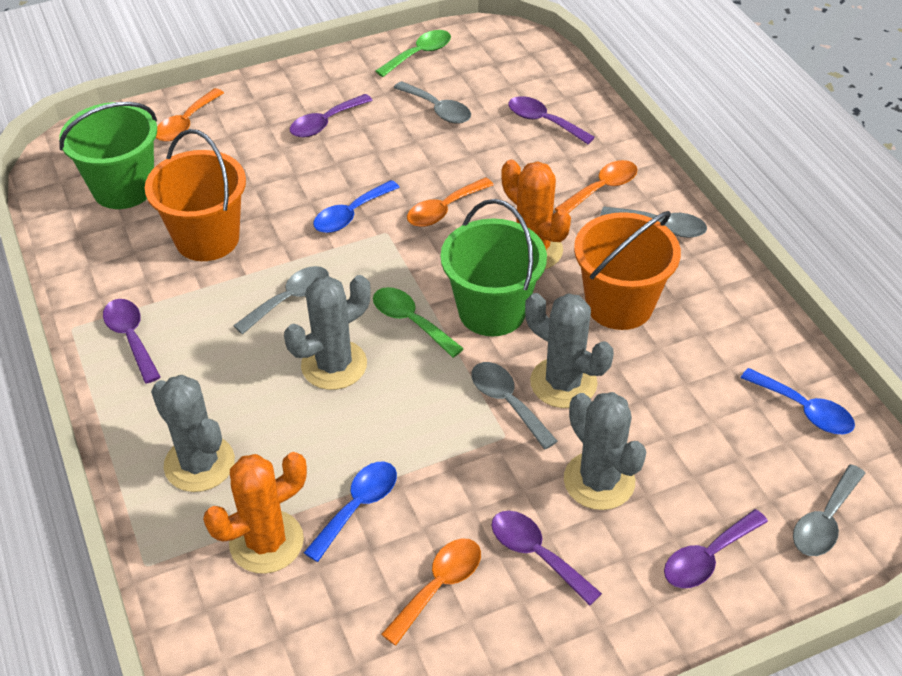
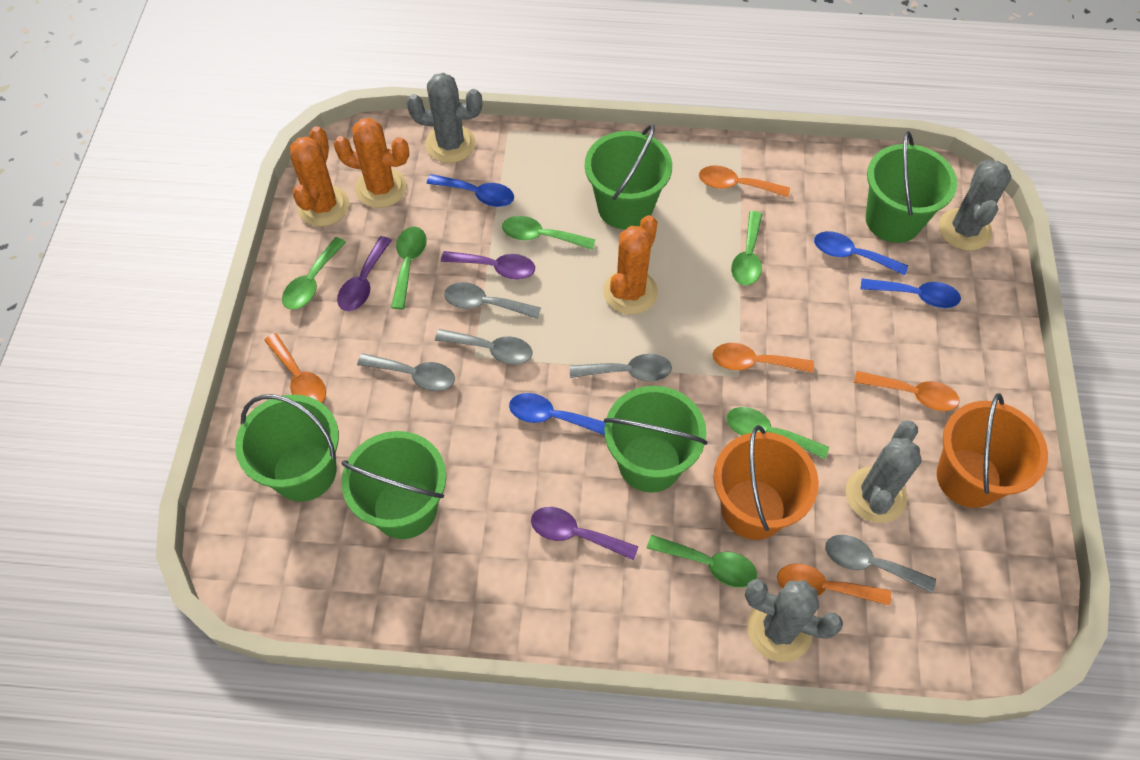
blue spoon: 3 -> 4
green bucket: 2 -> 5
green spoon: 2 -> 6
orange cactus: 2 -> 3
orange spoon: 4 -> 5
purple spoon: 5 -> 3

